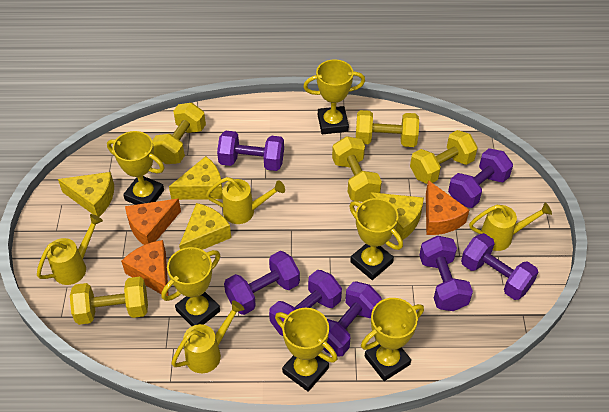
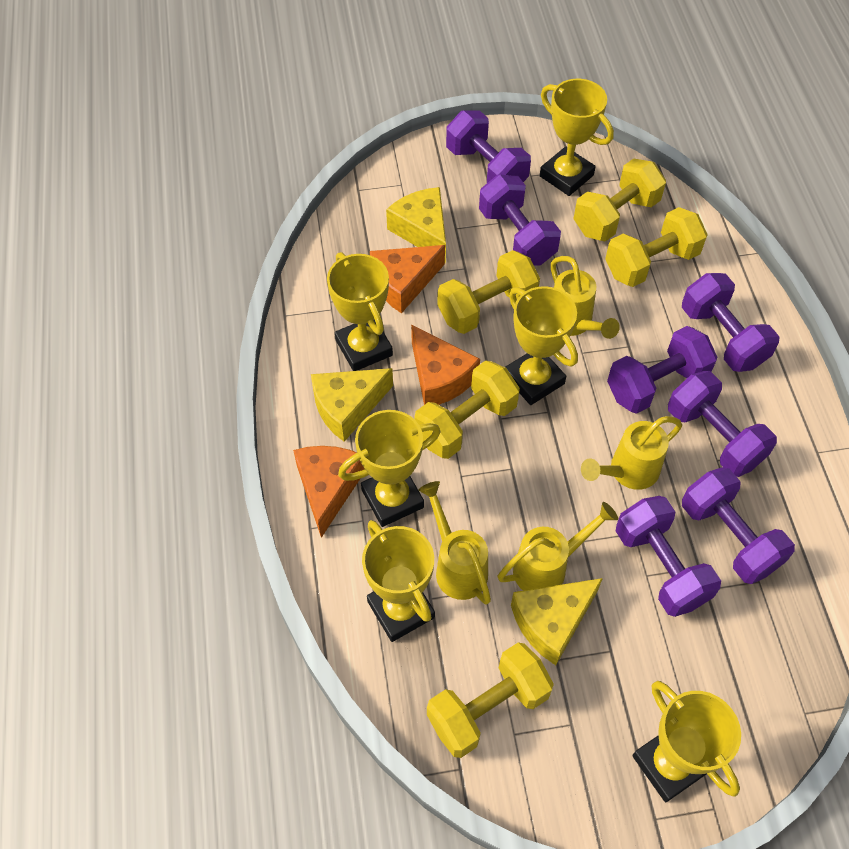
yellow cheese: 4 -> 3

